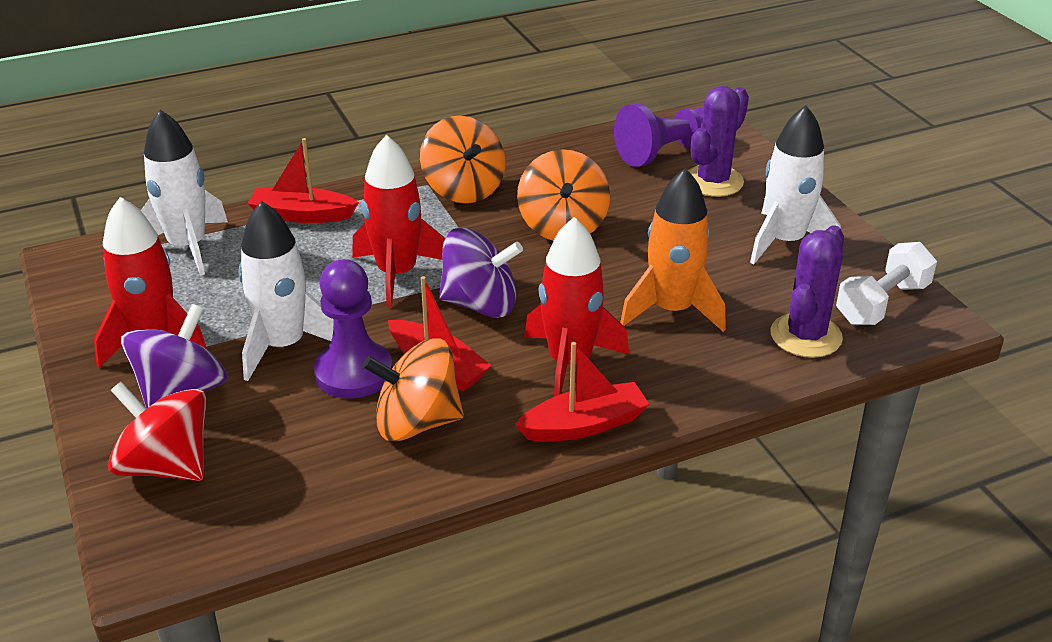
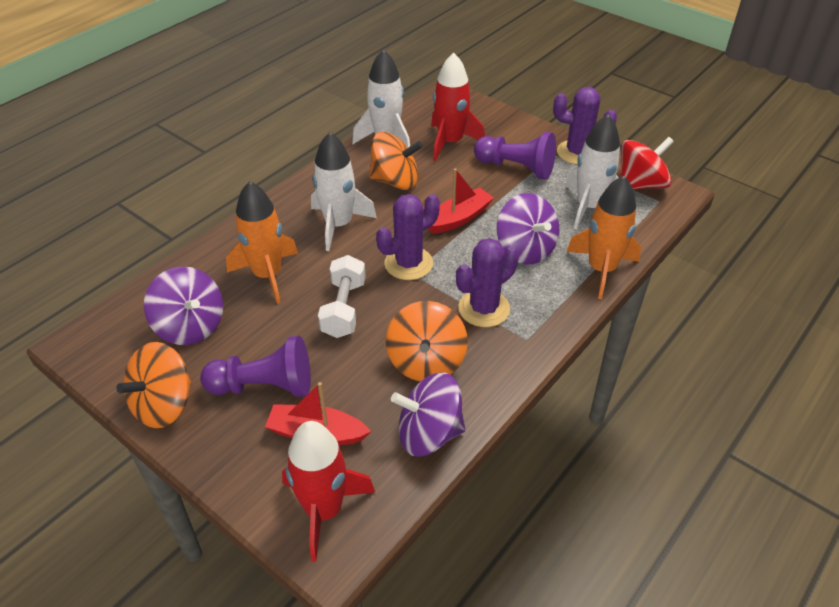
orange rocket: 1 -> 2
purple cactus: 2 -> 3
purple spinning top: 2 -> 3
red boat: 3 -> 2
red rocket: 3 -> 2

